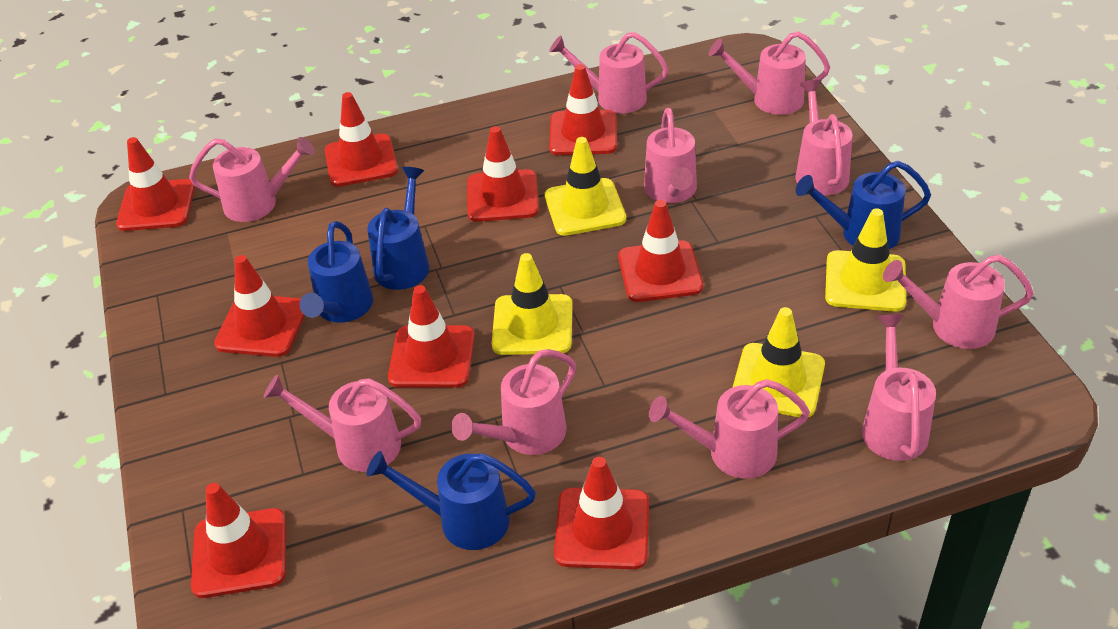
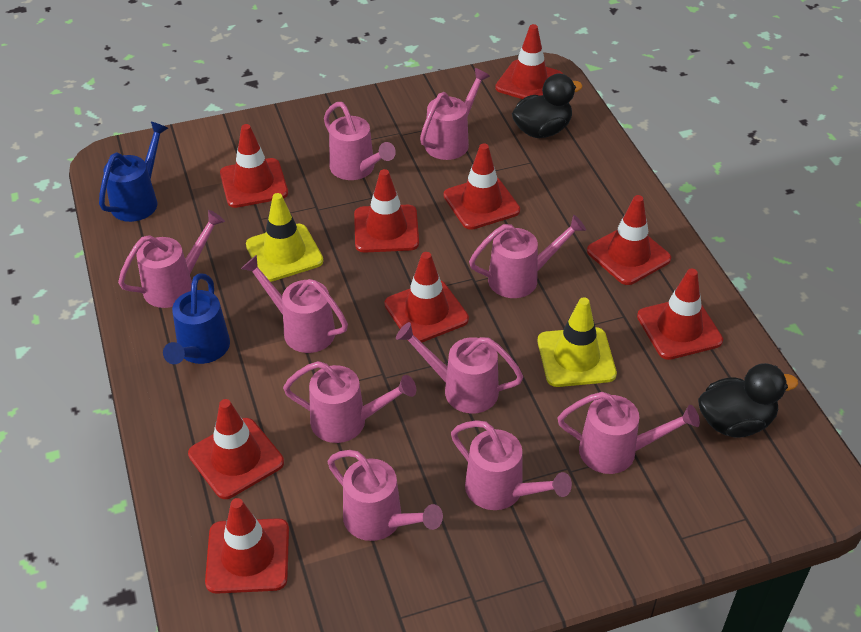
black duck: 0 -> 2
blue watering can: 4 -> 2
yellow traffic cone: 4 -> 2

